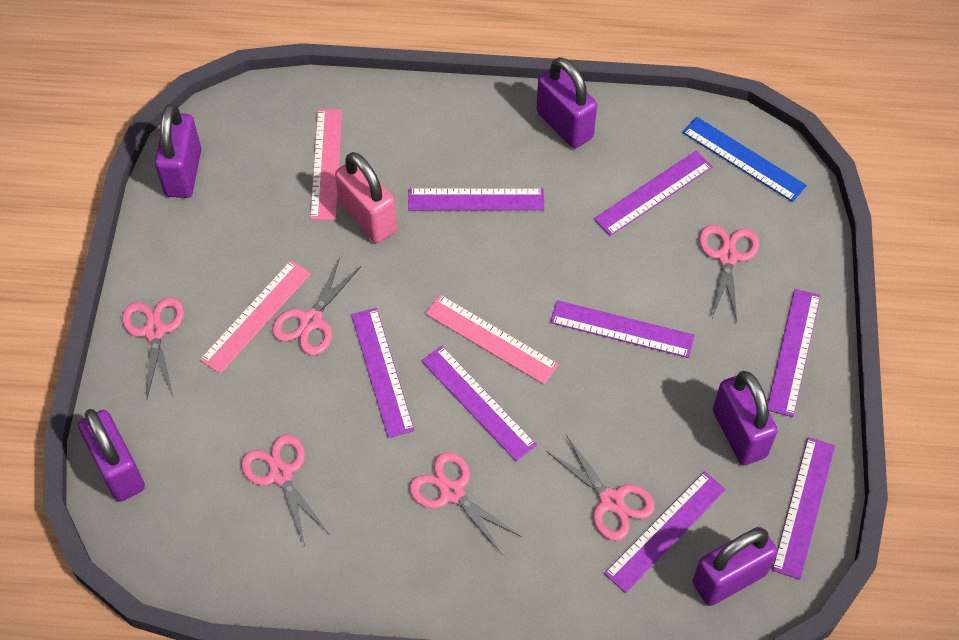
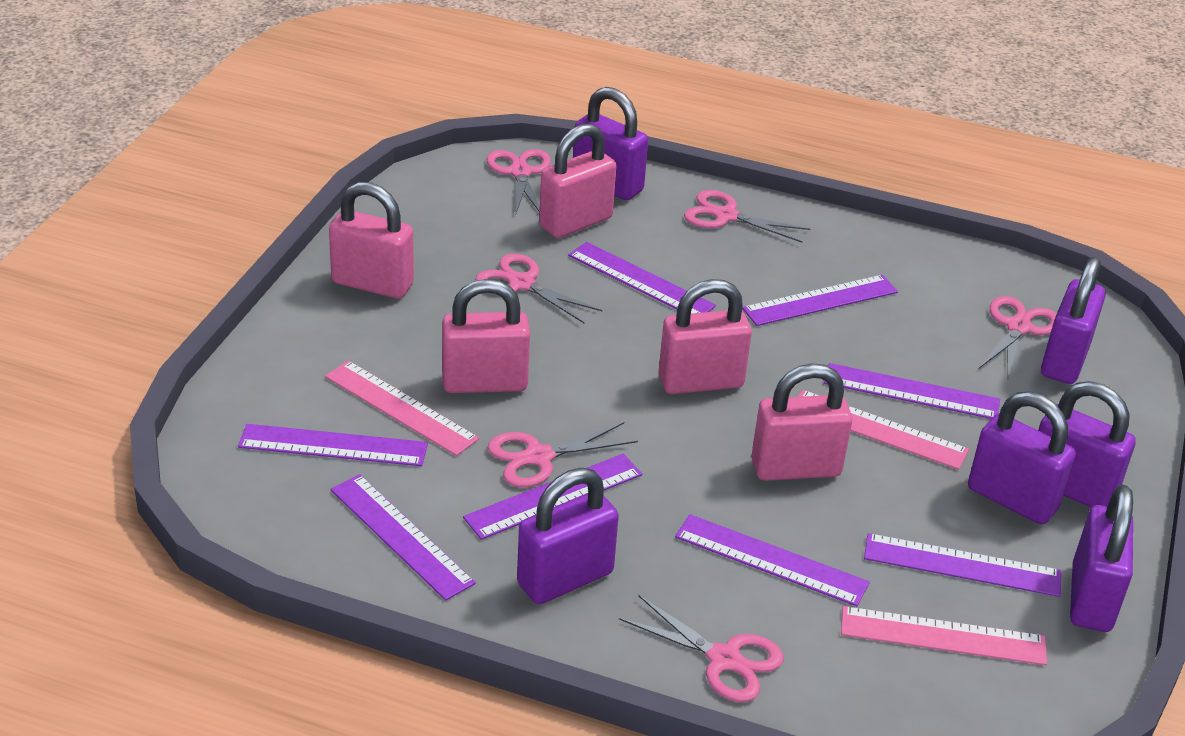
blue ruler: 1 -> 0
pink padlock: 1 -> 5
purple padlock: 5 -> 6

